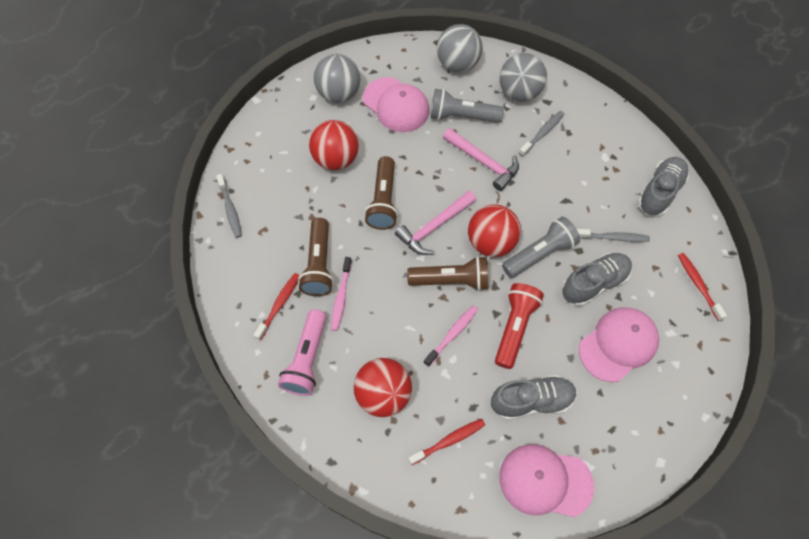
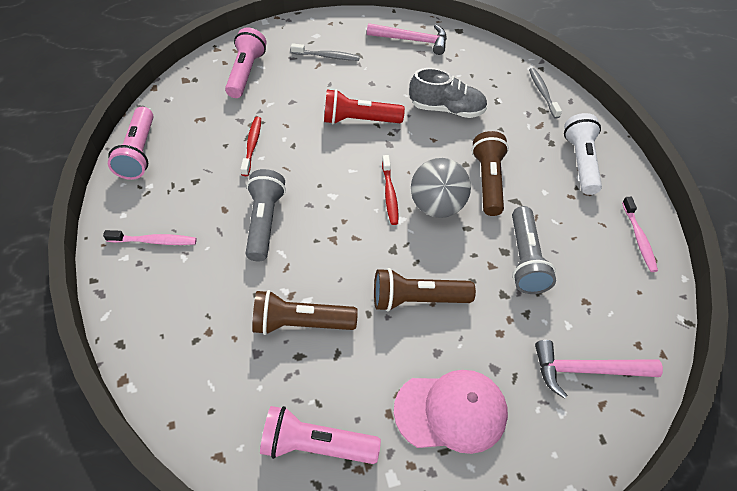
grey ball: 3 -> 1
grey shoe: 3 -> 1
grey toothbrush: 3 -> 2
pink cap: 3 -> 1
pink flashlight: 1 -> 3
red ball: 3 -> 0
red toothbrush: 3 -> 2
white flashlight: 0 -> 1

